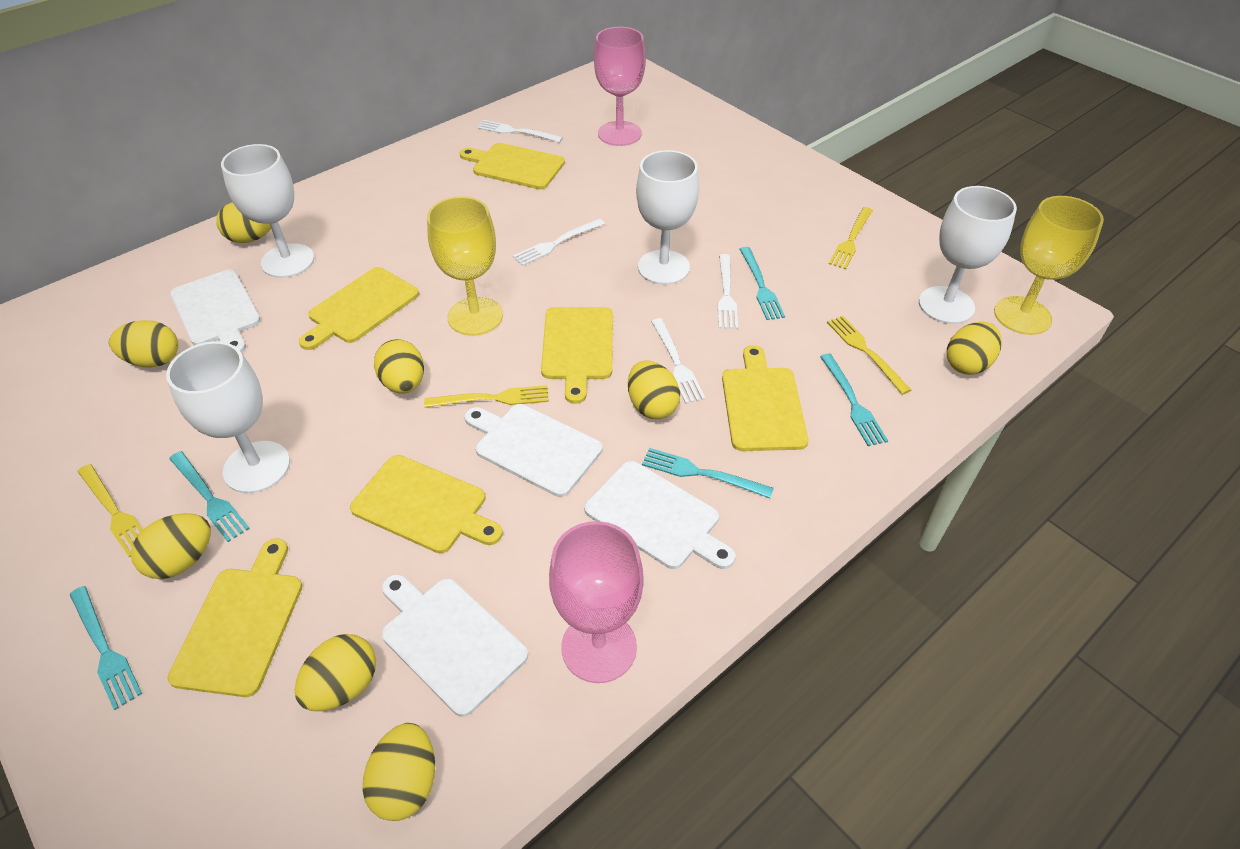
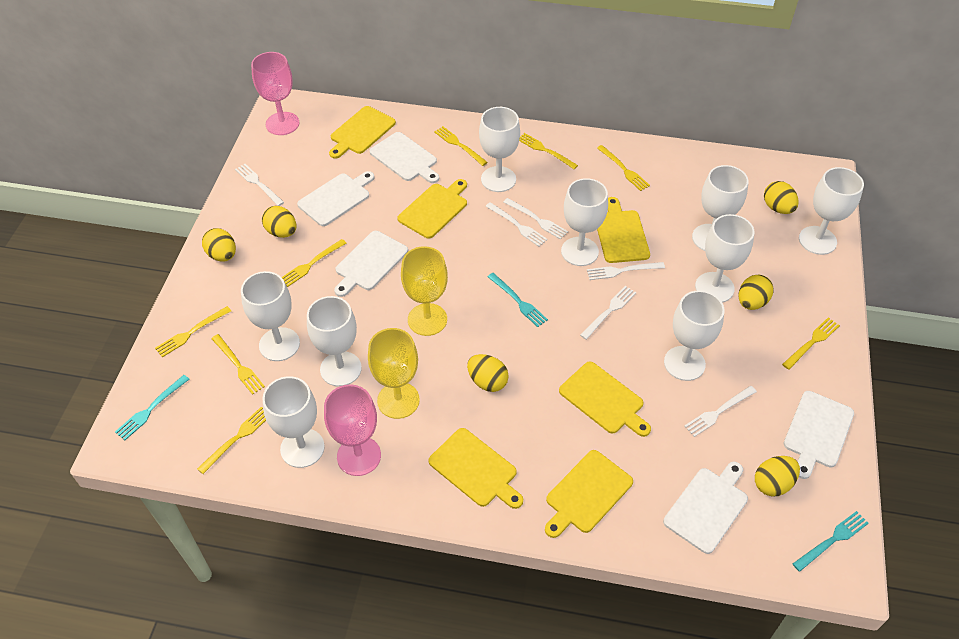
turquoise fork: 5 -> 3
white cutting board: 4 -> 5
white fork: 4 -> 6
white goblet: 4 -> 9
yellow egg: 8 -> 6
yellow fork: 4 -> 8

